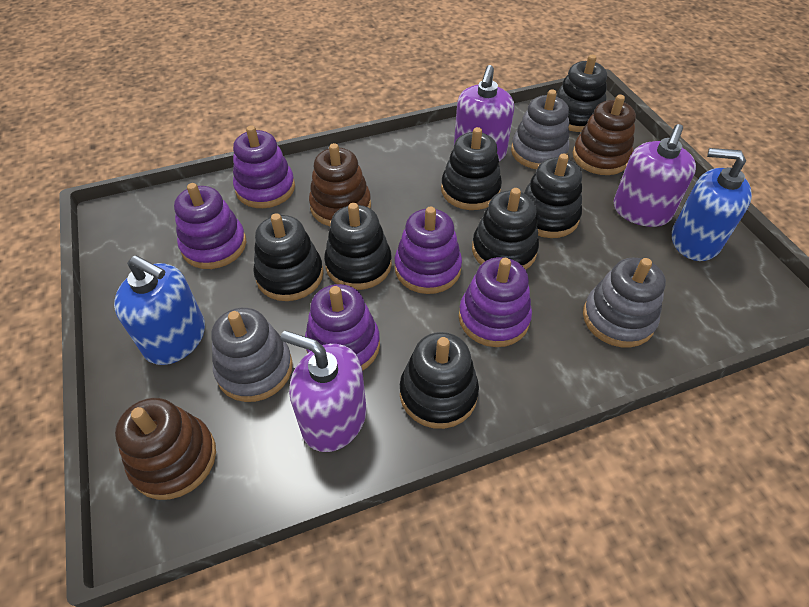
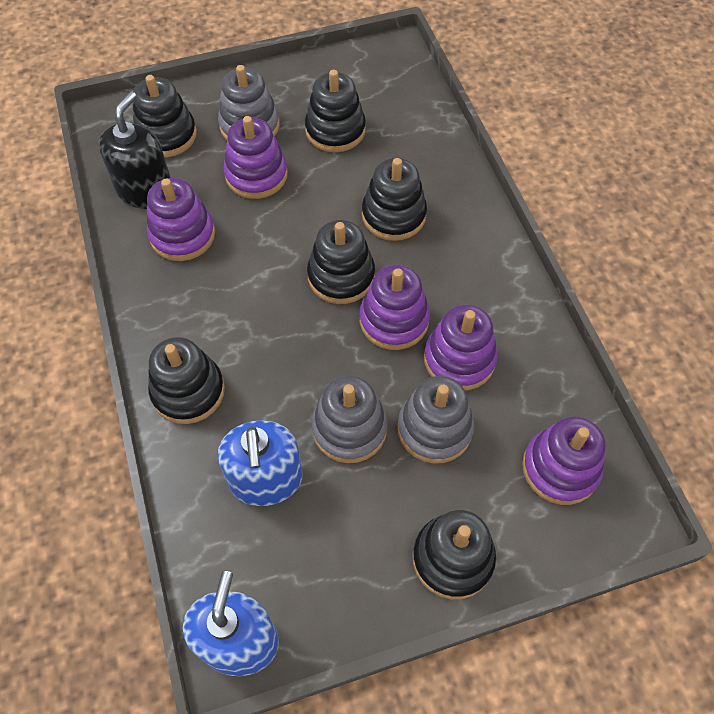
black soap dispenser: 0 -> 1
black stacking toy: 7 -> 6
brown stacking toy: 3 -> 0
purple soap dispenser: 3 -> 0

